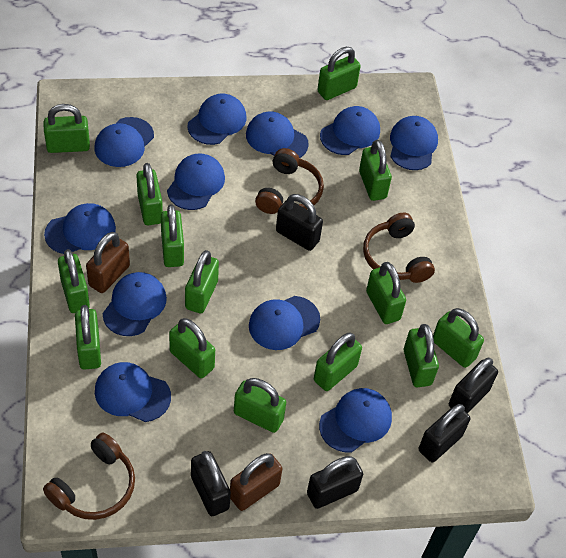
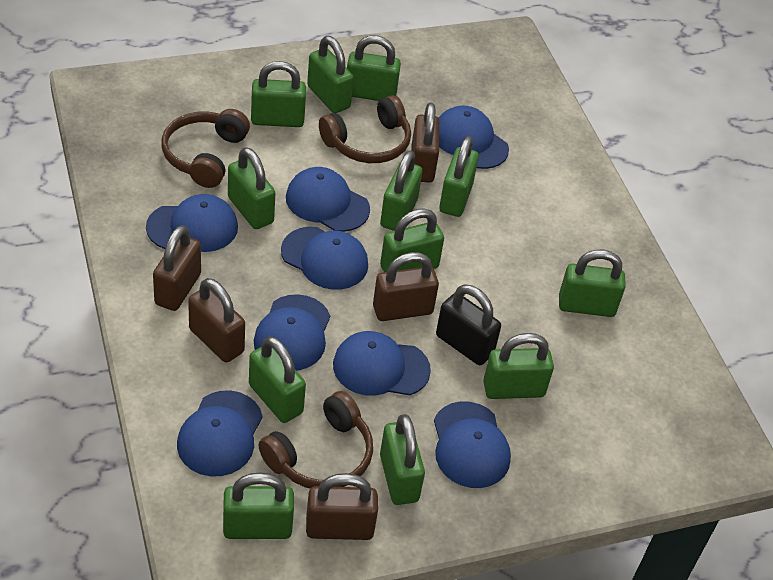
black padlock: 5 -> 1
blue cap: 11 -> 8
brown padlock: 2 -> 5
green padlock: 14 -> 12

